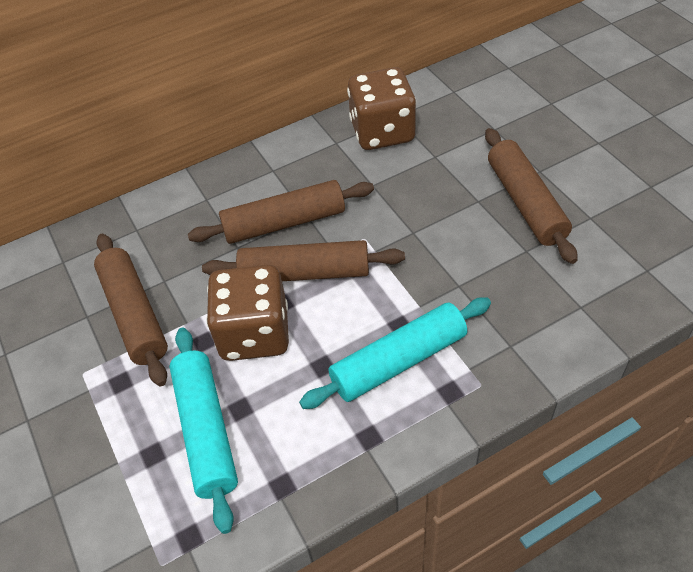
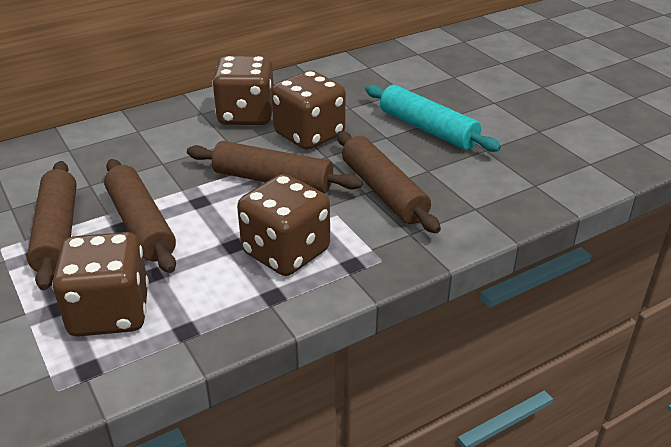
brown dice: 2 -> 4
turquoise rolling pin: 2 -> 1

